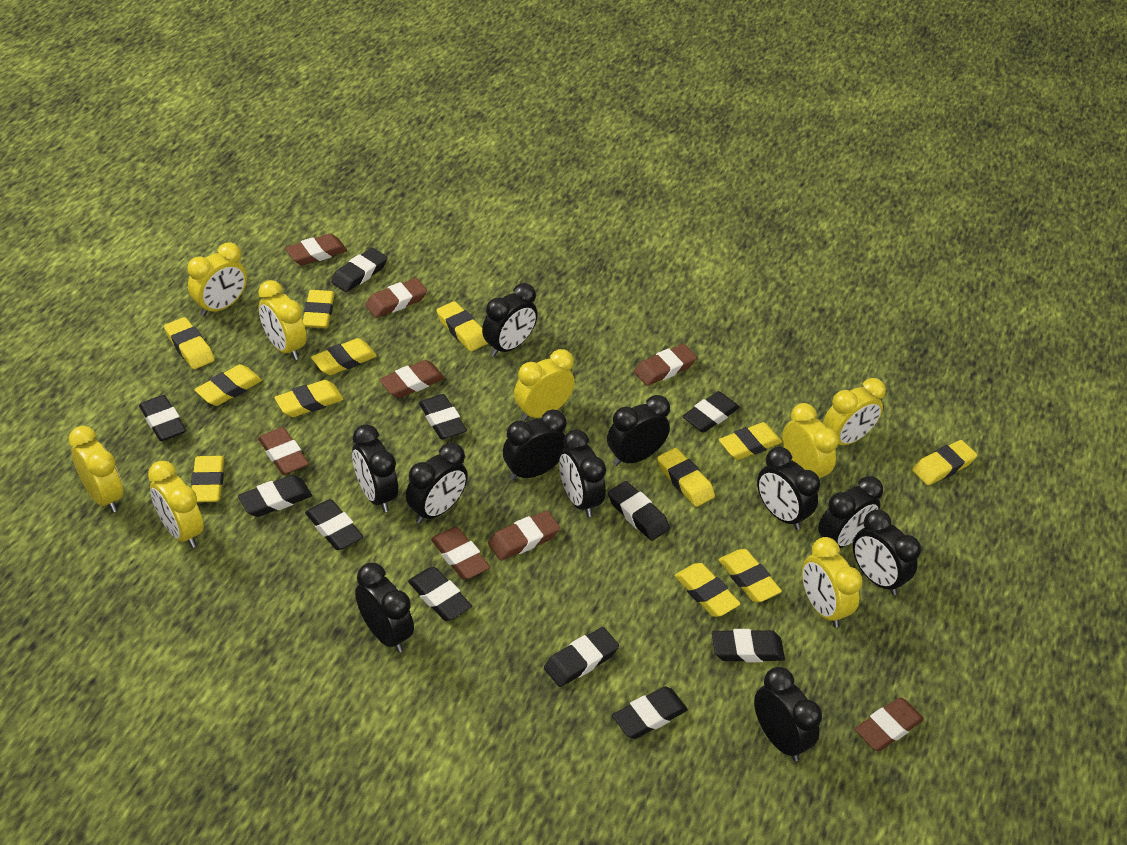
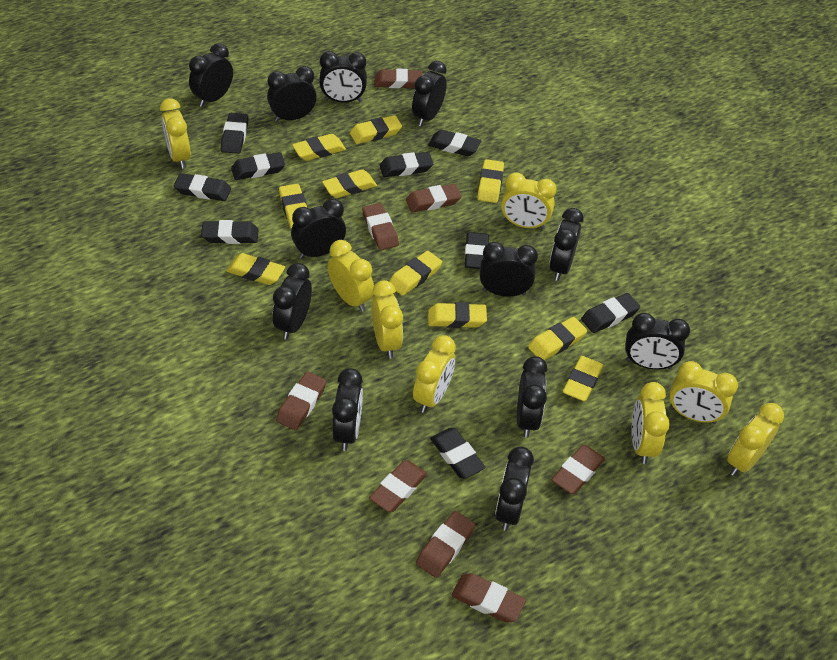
black clock: 11 -> 12
black eraser: 11 -> 9
yellow eraser: 12 -> 10

